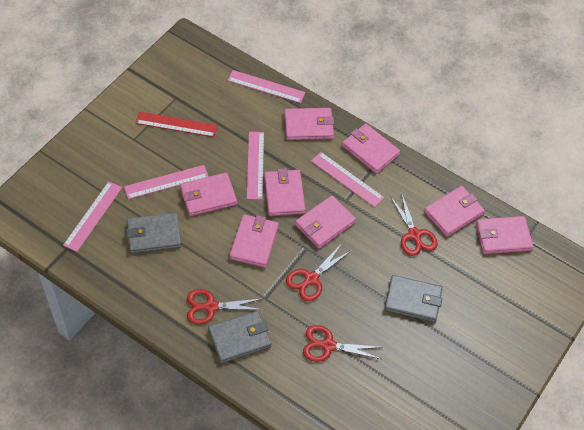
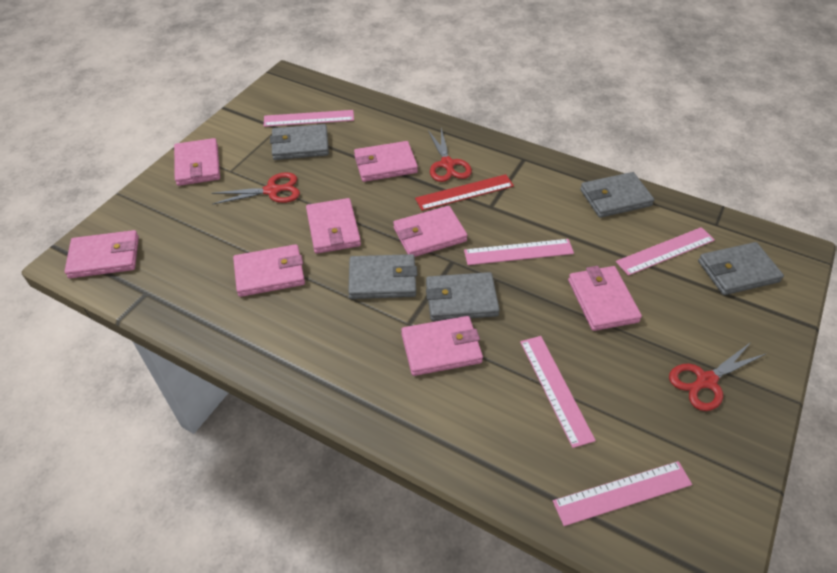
grey wallet: 3 -> 5
red scissors: 4 -> 3

